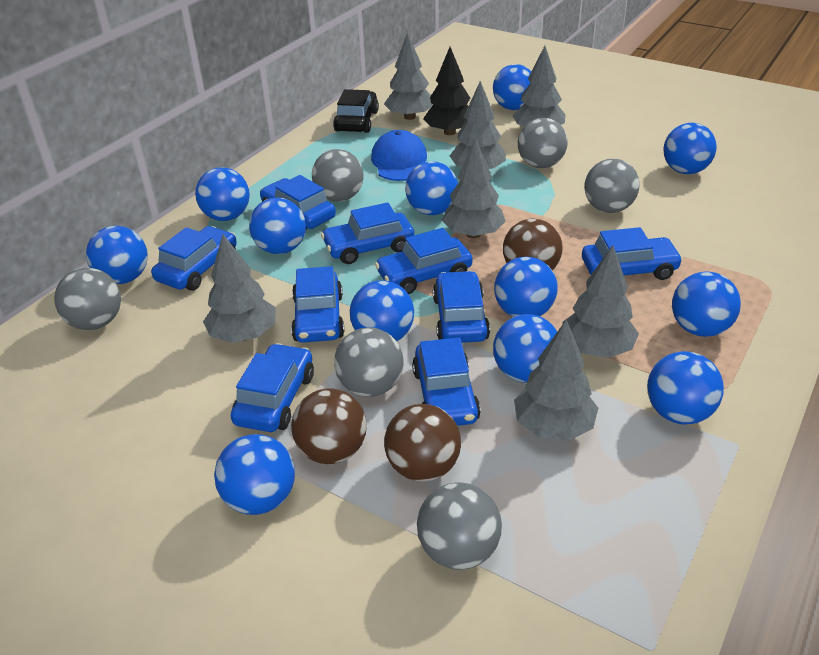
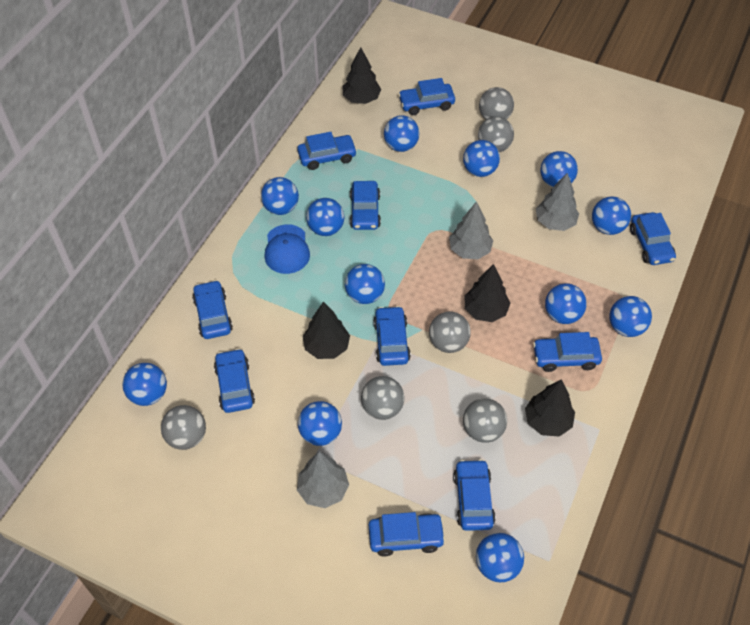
black car: 1 -> 0
black tree: 1 -> 4
blue car: 9 -> 10
brown ball: 3 -> 0
grey tree: 7 -> 3

